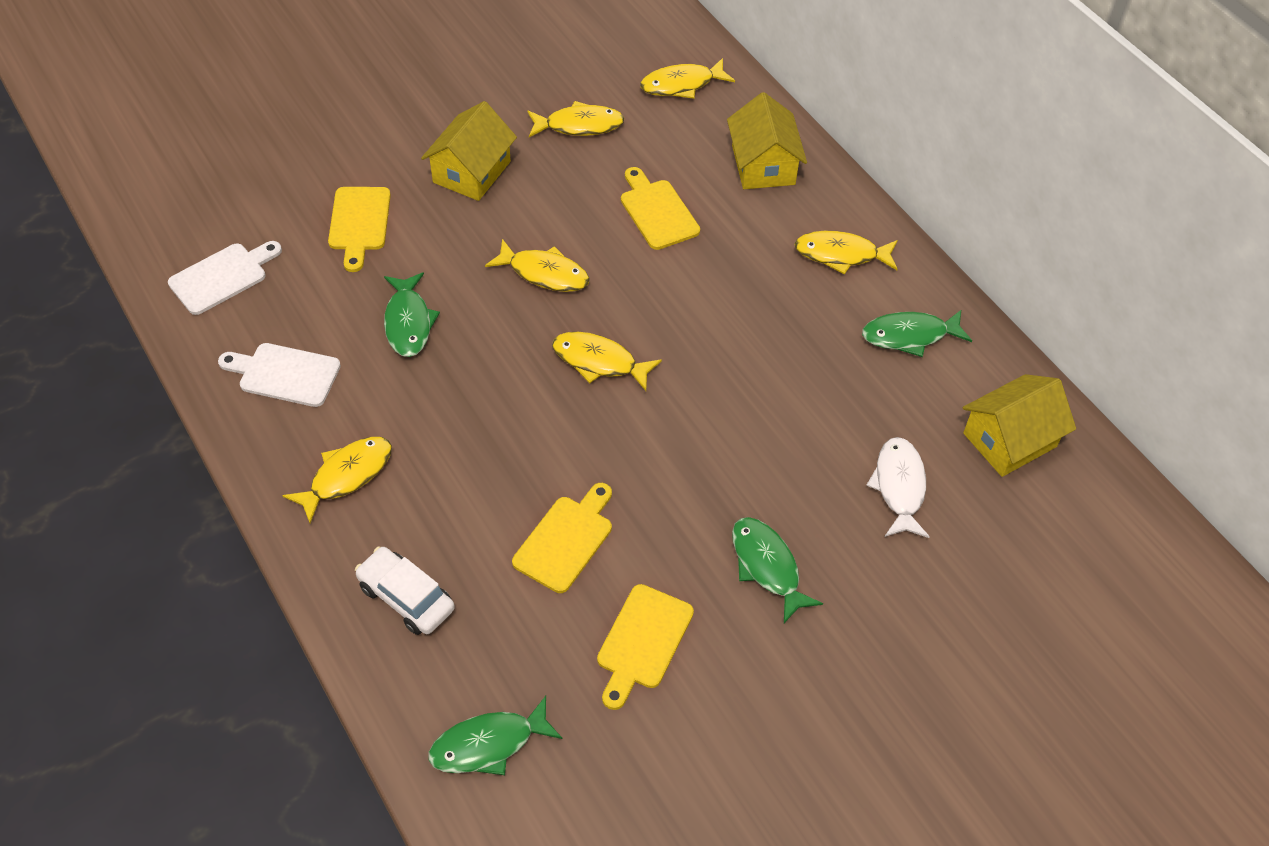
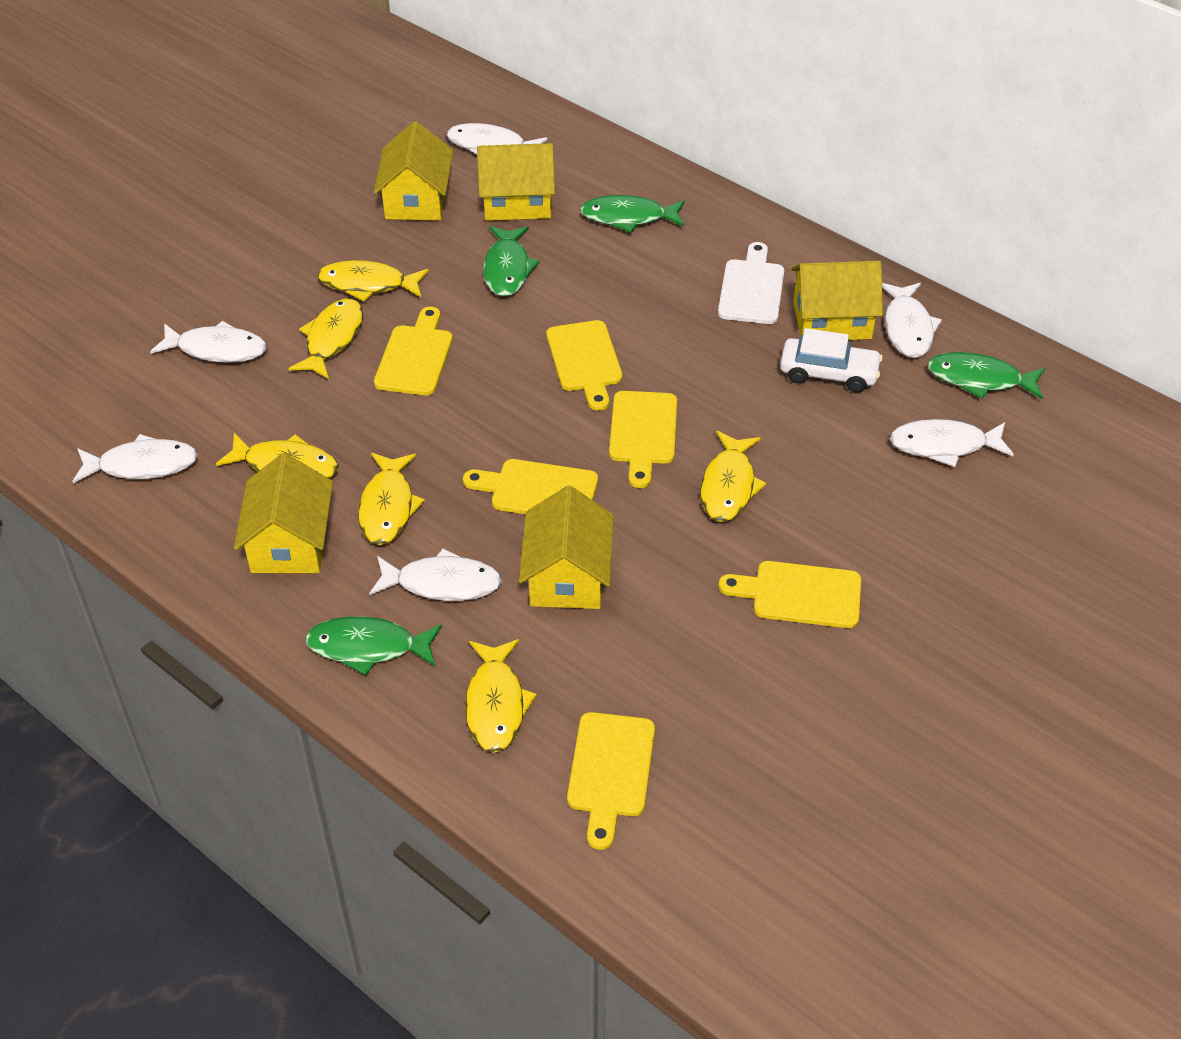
white cutting board: 2 -> 1
white fish: 1 -> 6
yellow cutting board: 4 -> 6
yellow house: 3 -> 5

